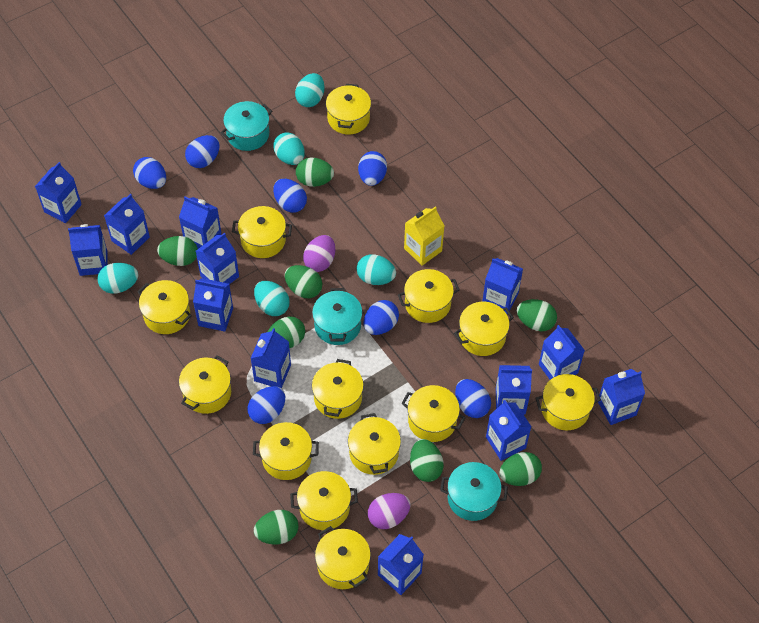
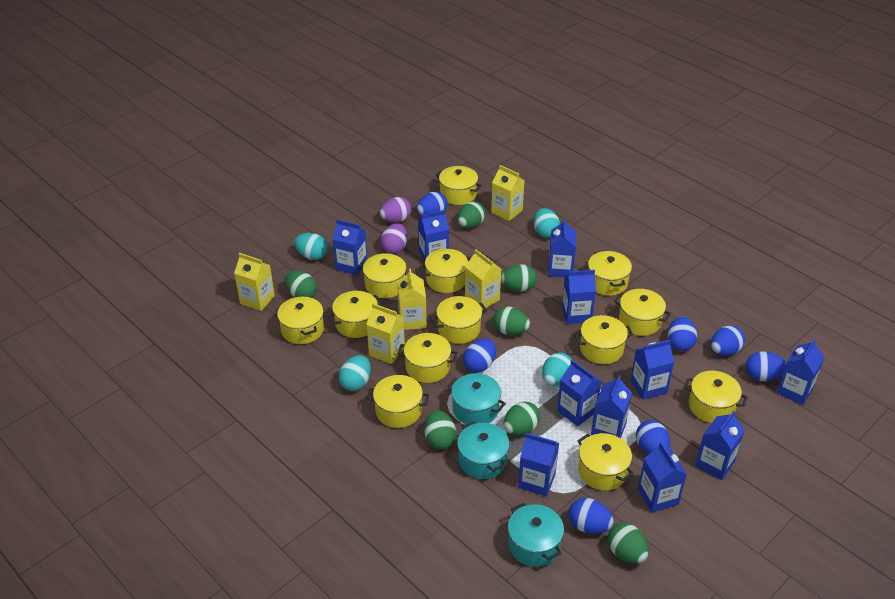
blue carton: 13 -> 11
green egg: 8 -> 7
turquoise egg: 5 -> 4
yellow carton: 1 -> 5

